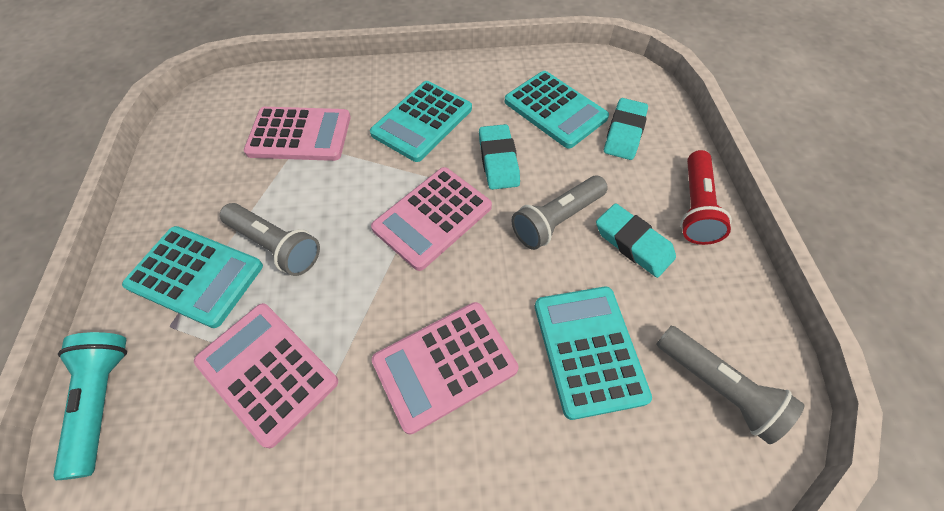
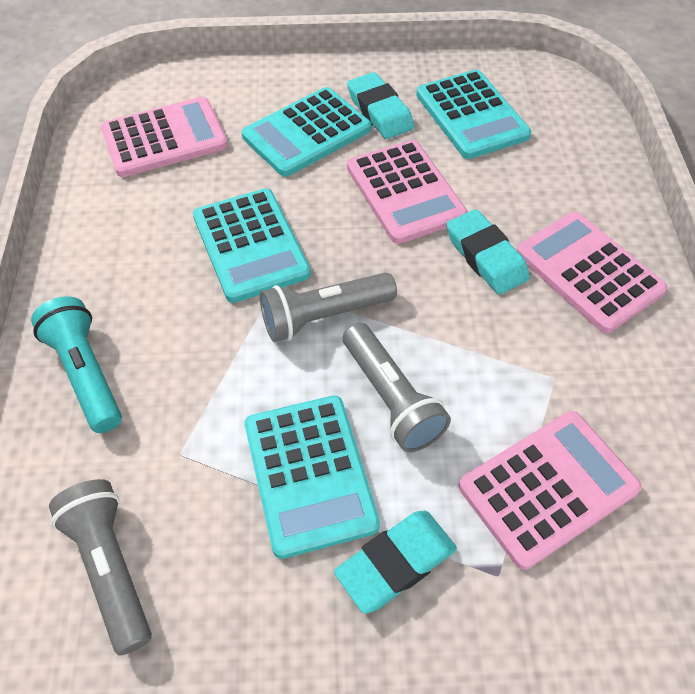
red flashlight: 1 -> 0

